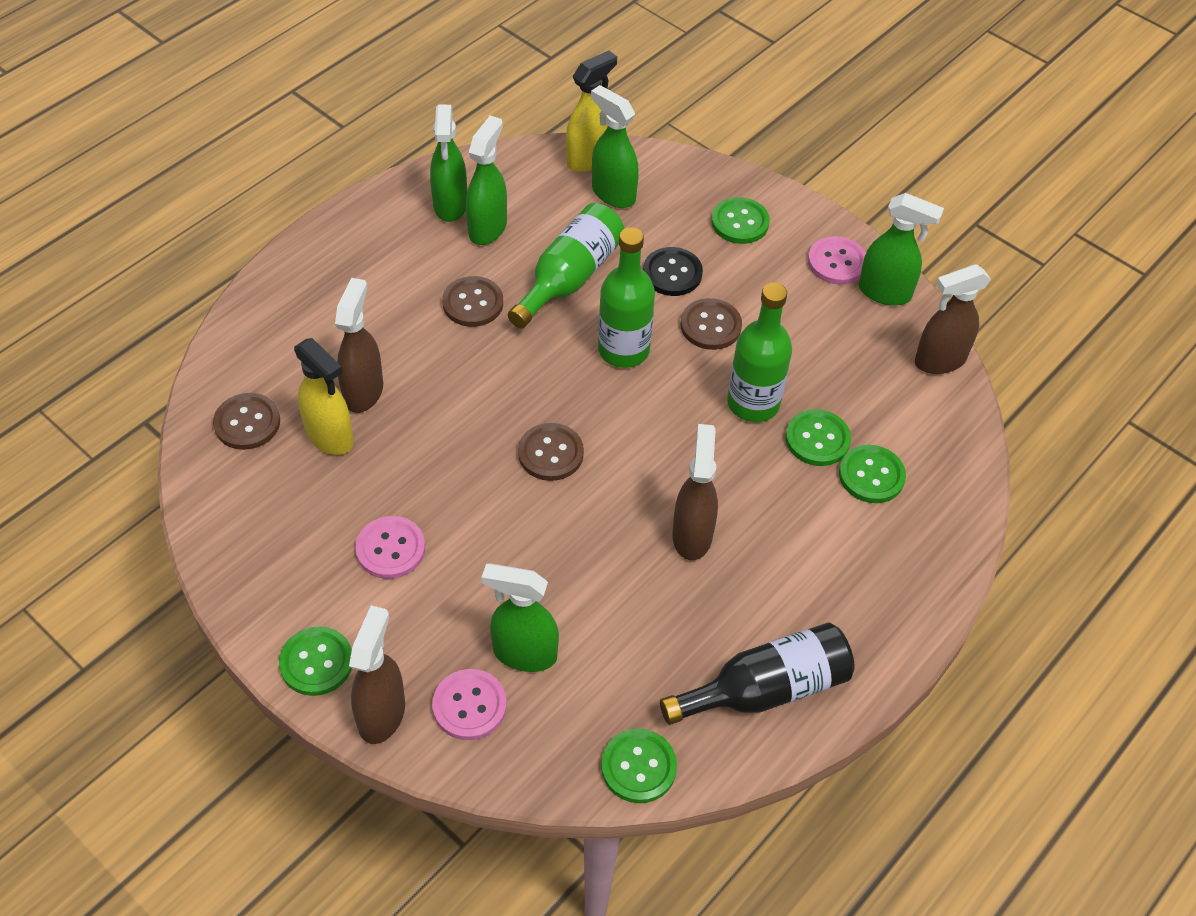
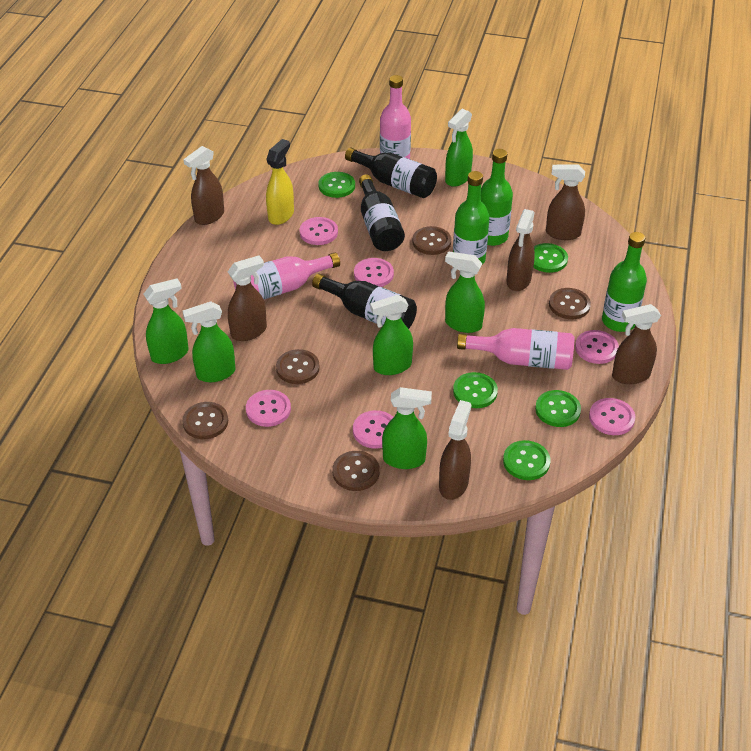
black bottle: 1 -> 3
black button: 1 -> 0
brown button: 4 -> 5
brown spray bottle: 4 -> 6
green spray bottle: 5 -> 6
pink bottle: 0 -> 3
pink button: 3 -> 6
yellow spray bottle: 2 -> 1

